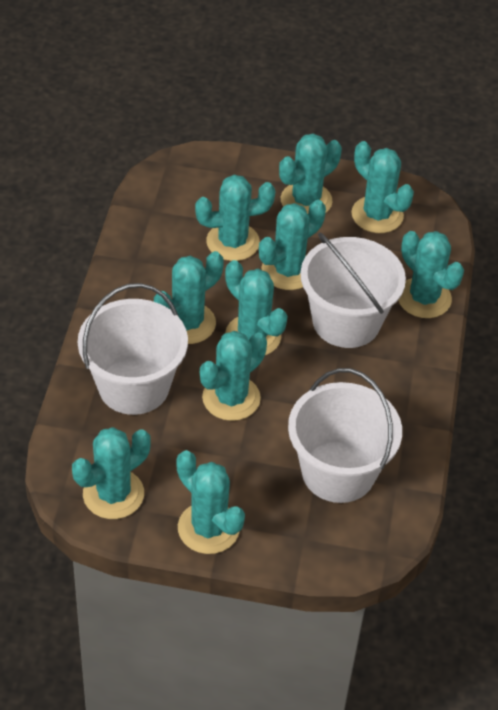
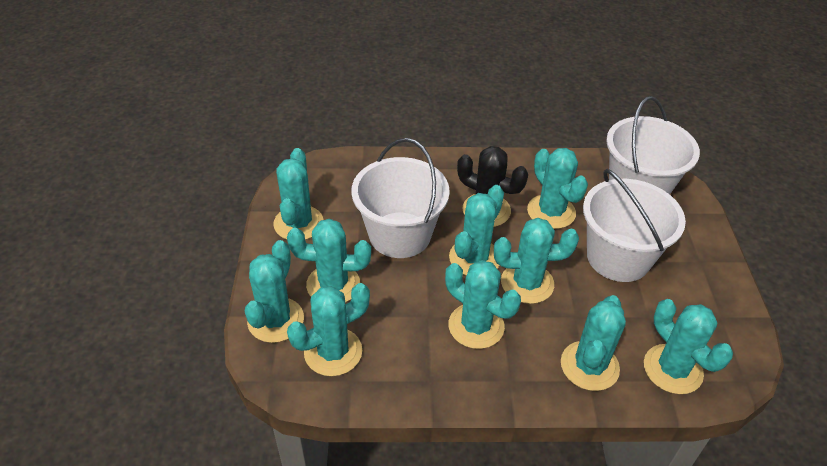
black cactus: 0 -> 1

